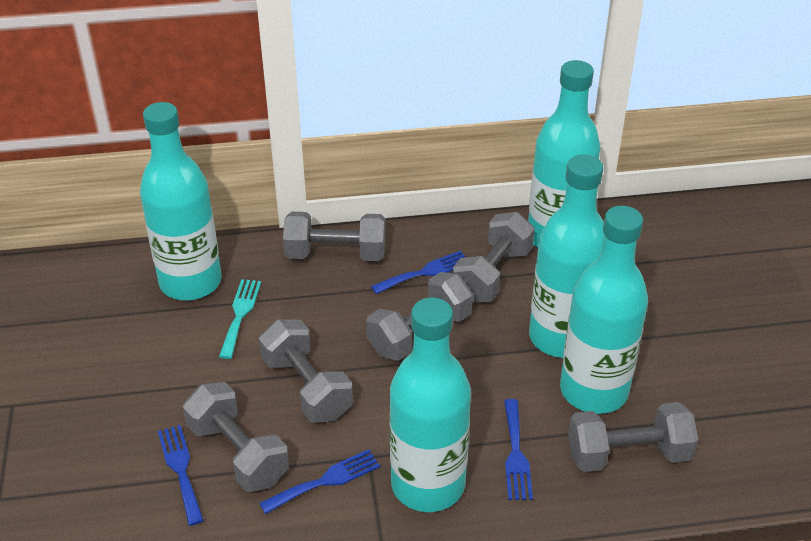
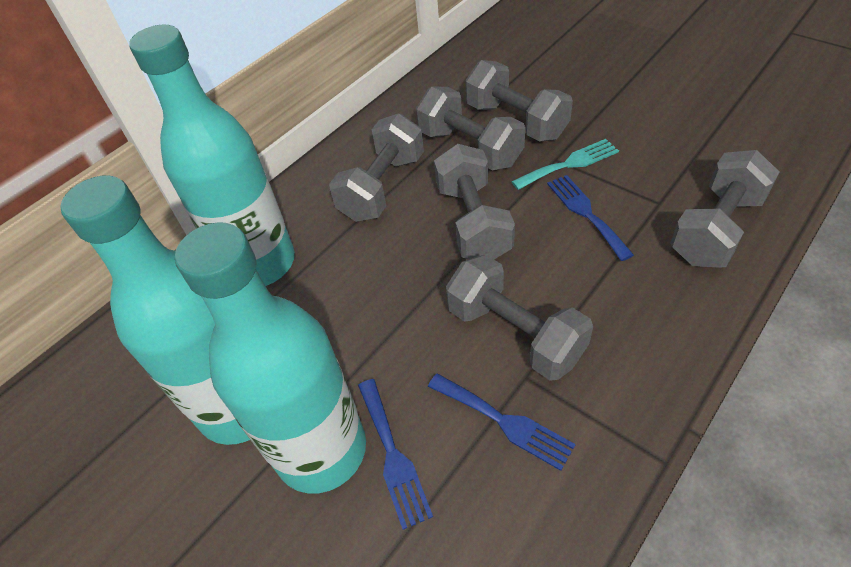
blue fork: 4 -> 3
turquoise bottle: 5 -> 3

